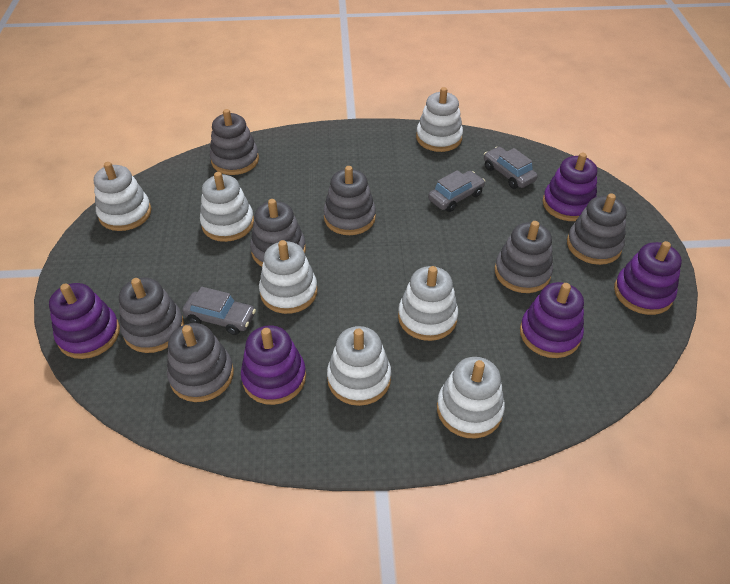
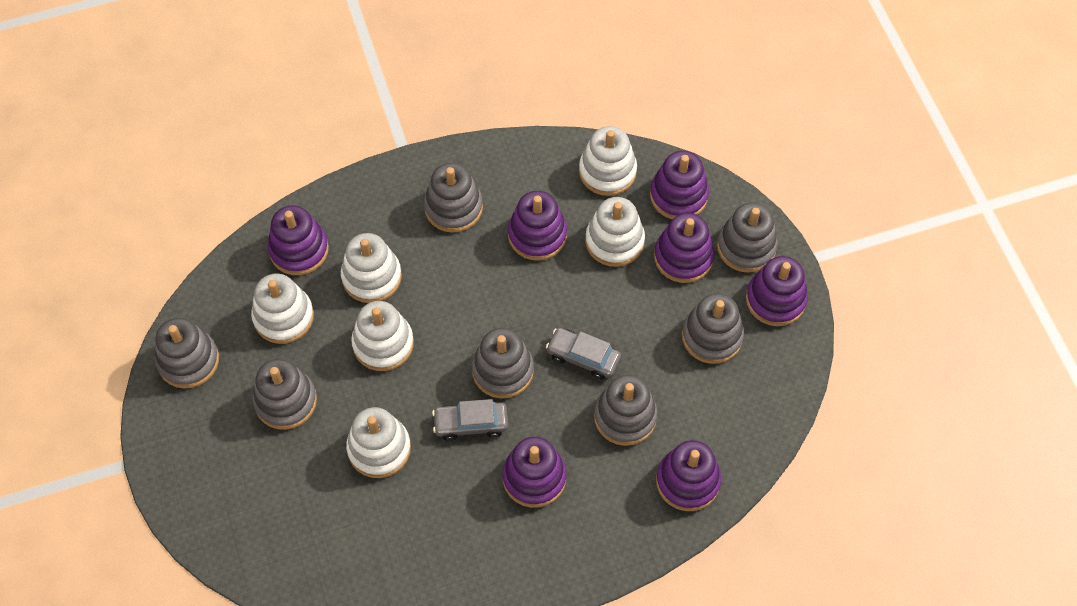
grey car: 3 -> 2
purple stacking toy: 5 -> 7
white stacking toy: 7 -> 6

